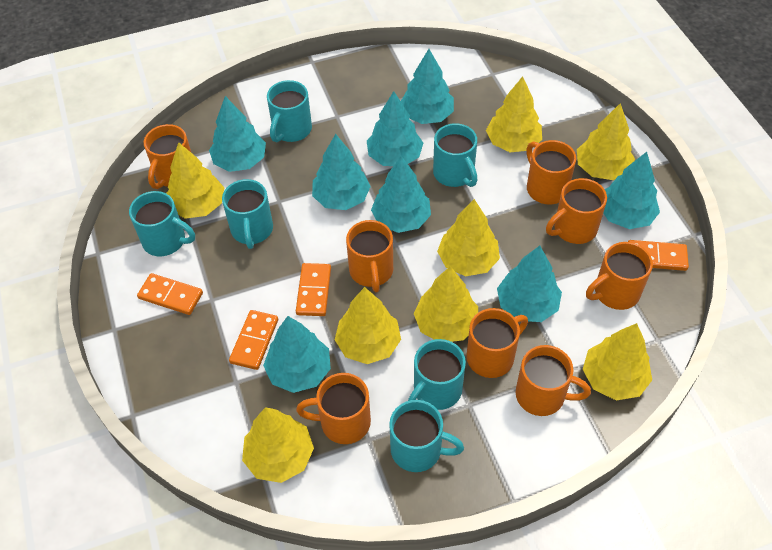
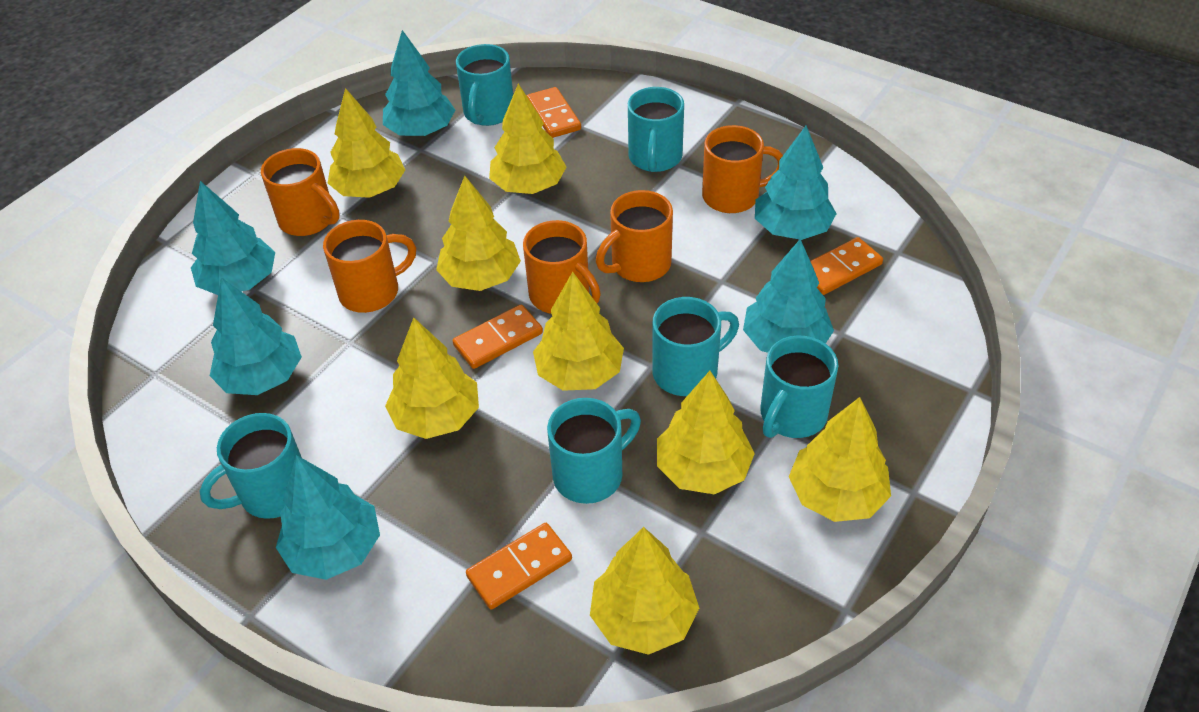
orange mug: 8 -> 5
turquoise tree: 8 -> 6

